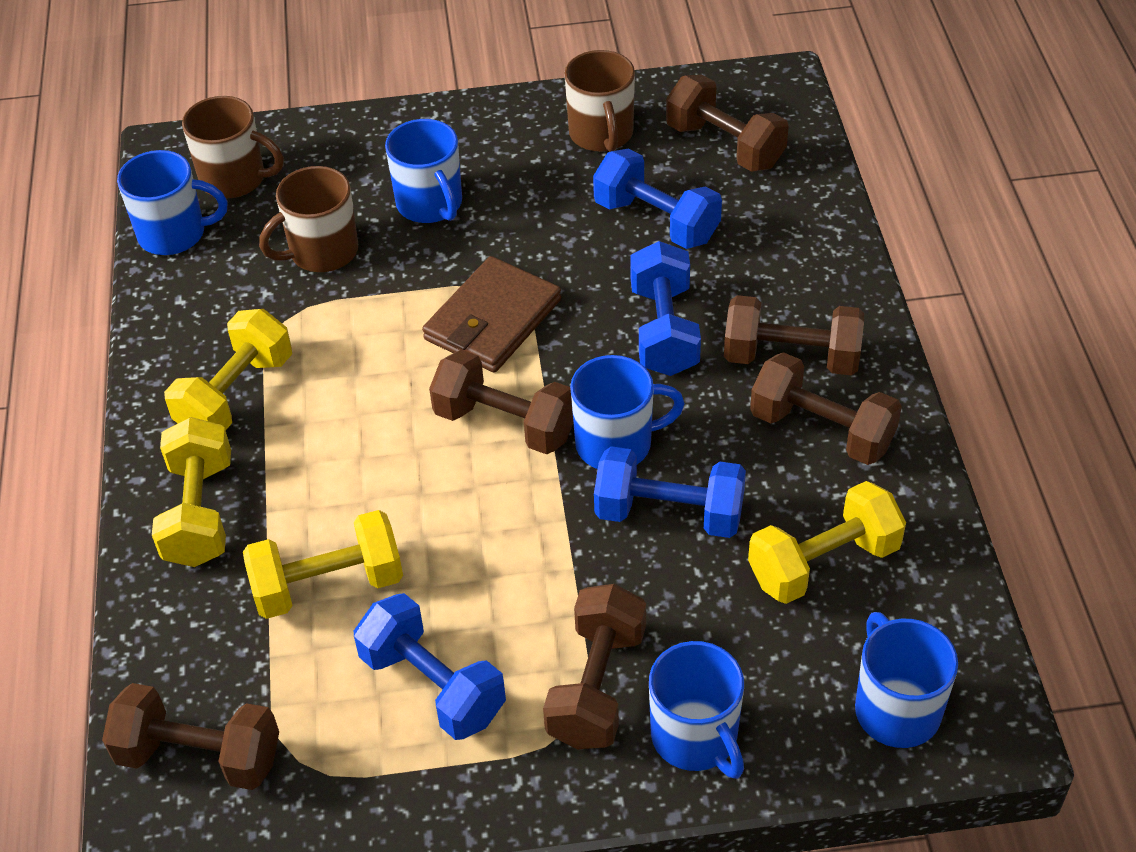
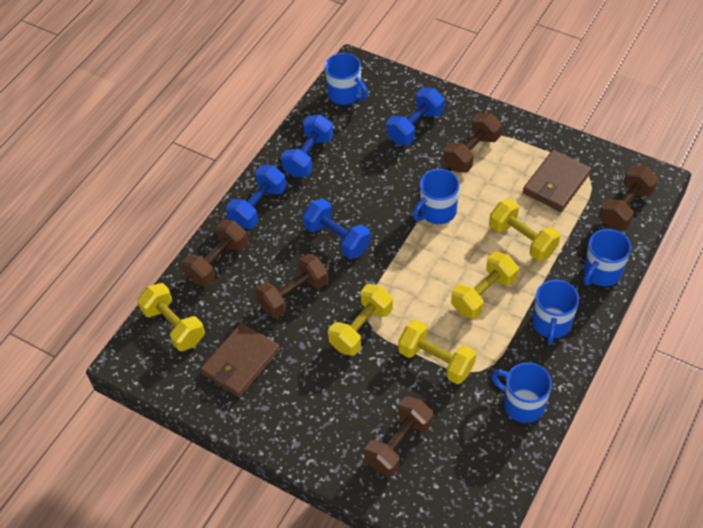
brown dumbbell: 6 -> 5
brown mug: 3 -> 0
brown wallet: 1 -> 2
yellow dumbbell: 4 -> 5

